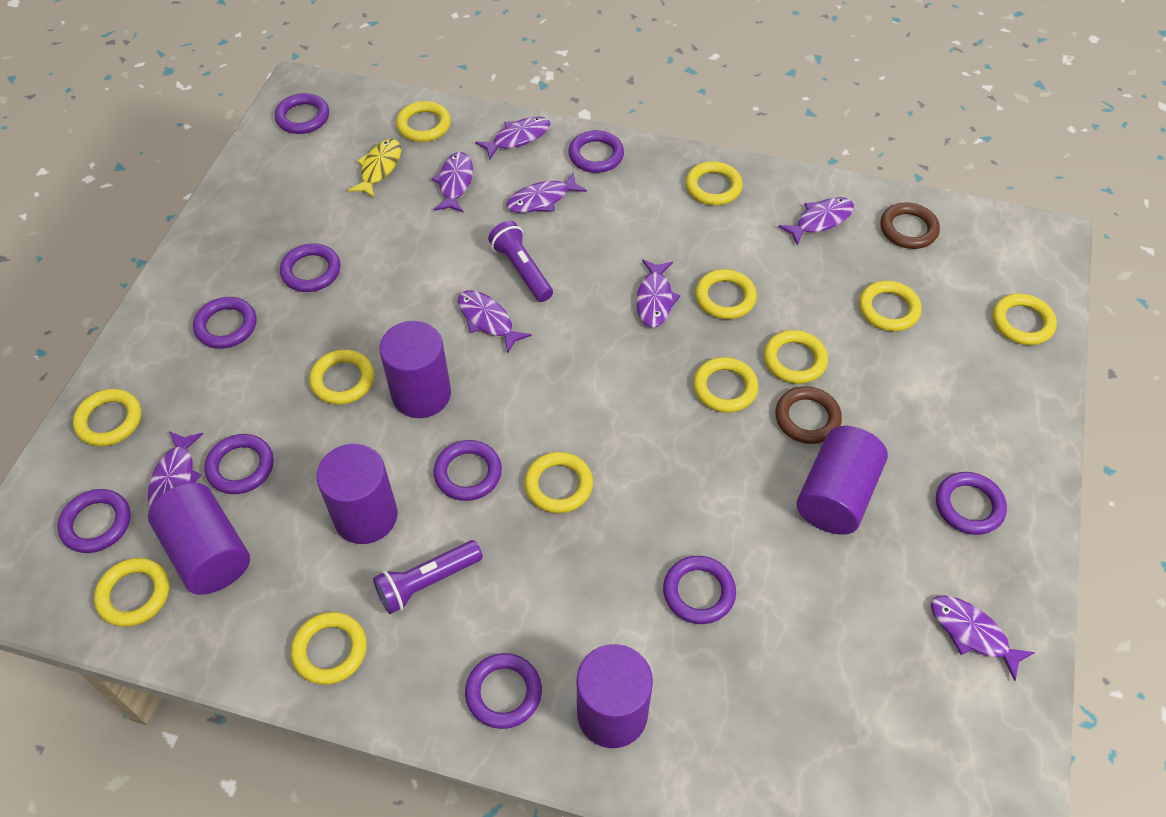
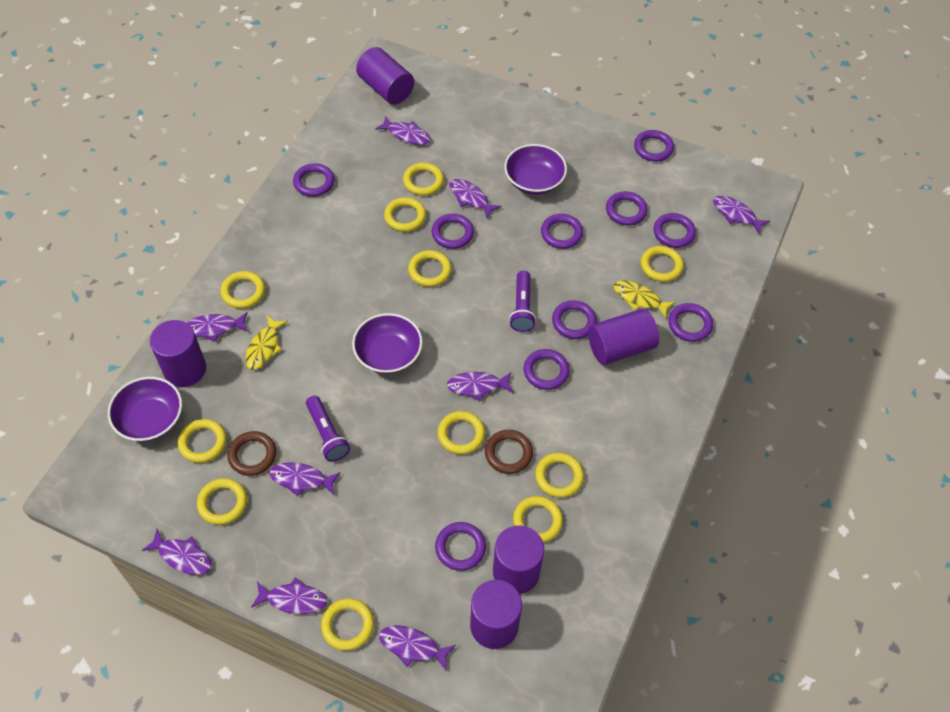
purple bowl: 0 -> 3
purple fish: 8 -> 9
yellow fish: 1 -> 2
yellow ring: 12 -> 11

